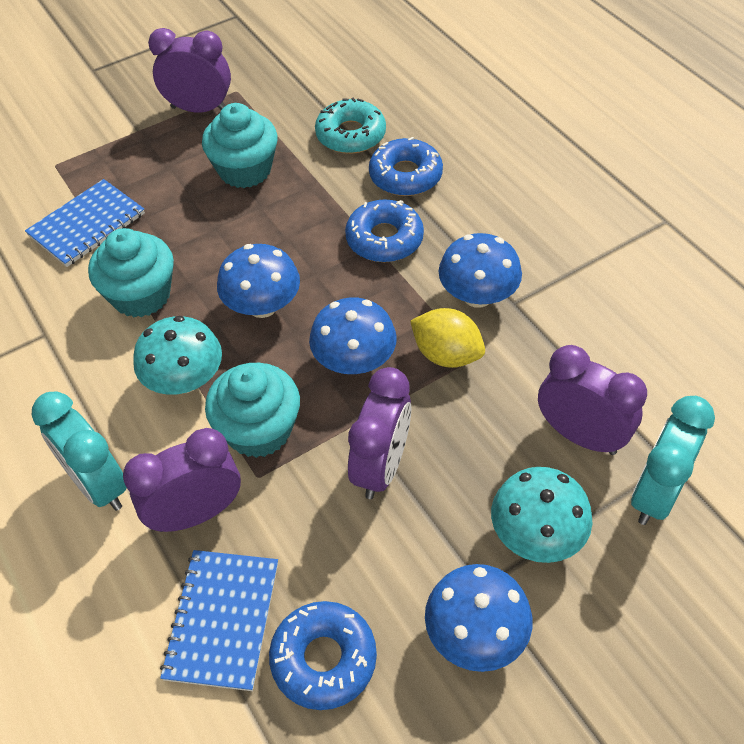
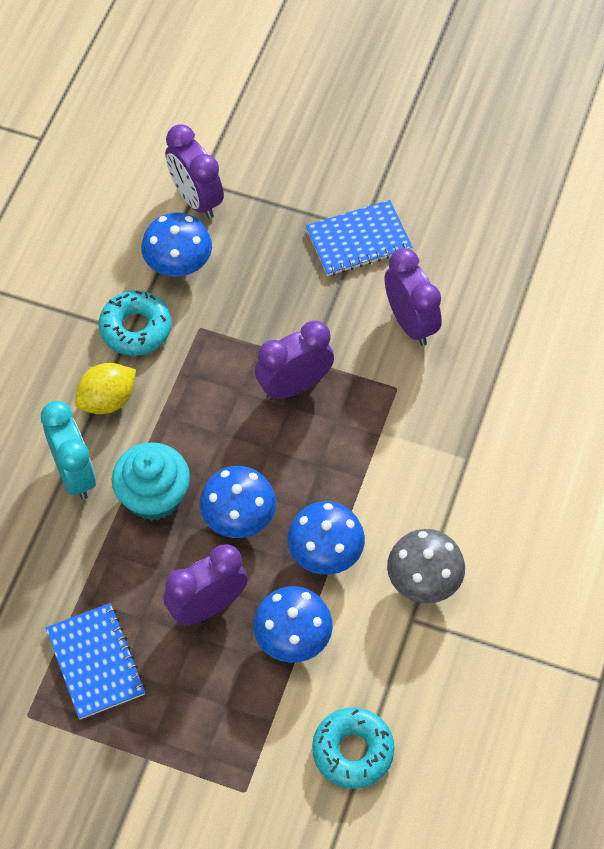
blue donut: 3 -> 0
grey mushroom: 0 -> 1
turquoise clock: 2 -> 1
turquoise cupcake: 3 -> 1
turquoise donut: 1 -> 2
turquoise mushroom: 2 -> 0

